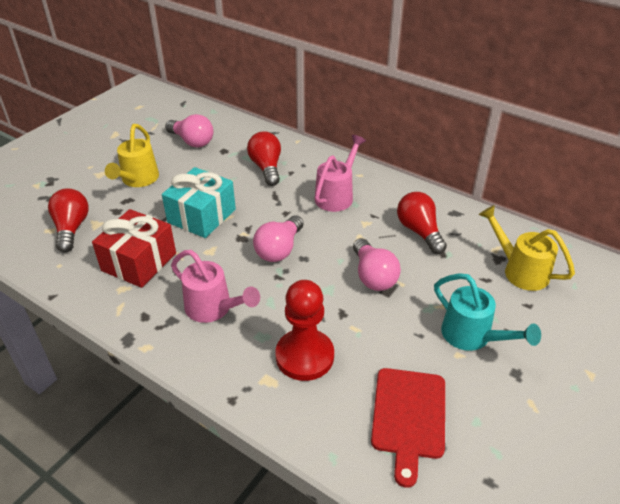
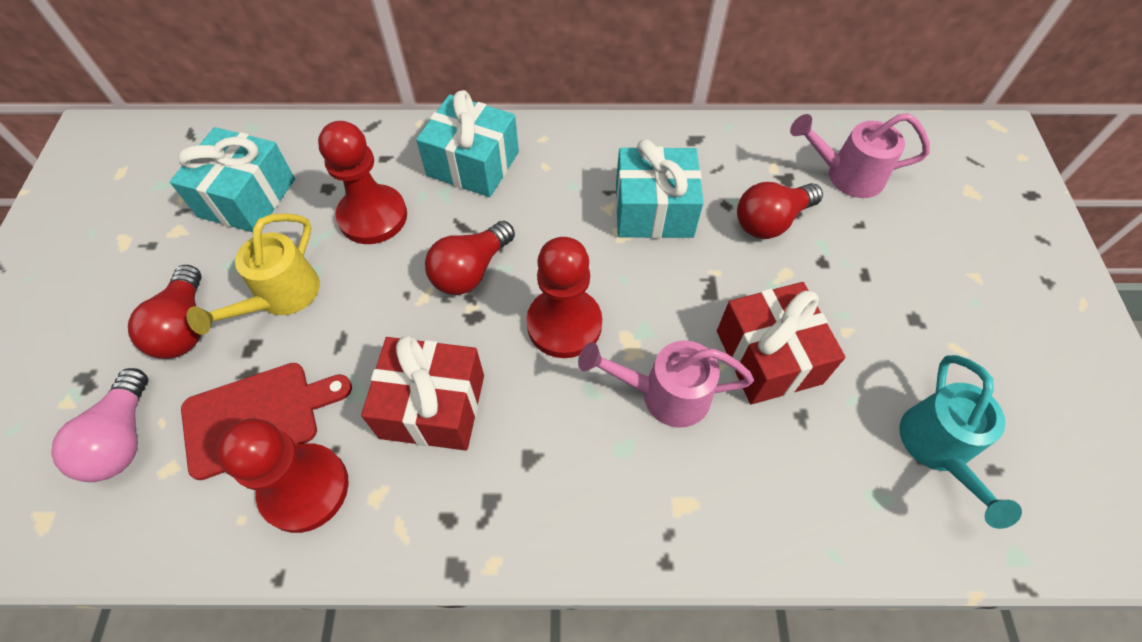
pink light bulb: 3 -> 1
red gift: 1 -> 2
red pawn: 1 -> 3
turquoise gift: 1 -> 3
yellow watering can: 2 -> 1

